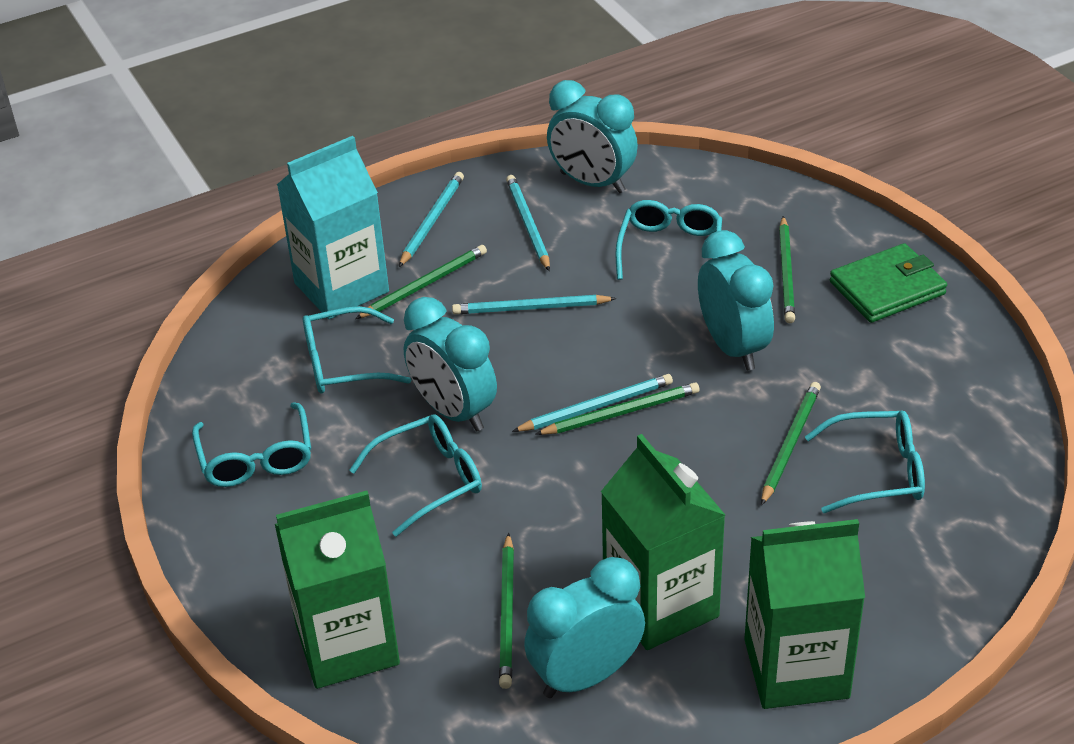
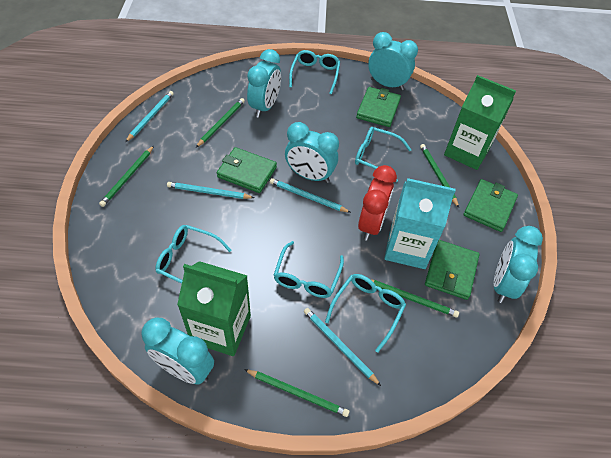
green carton: 3 -> 2
green wallet: 1 -> 4
red clock: 0 -> 1
turquoise clock: 4 -> 5

